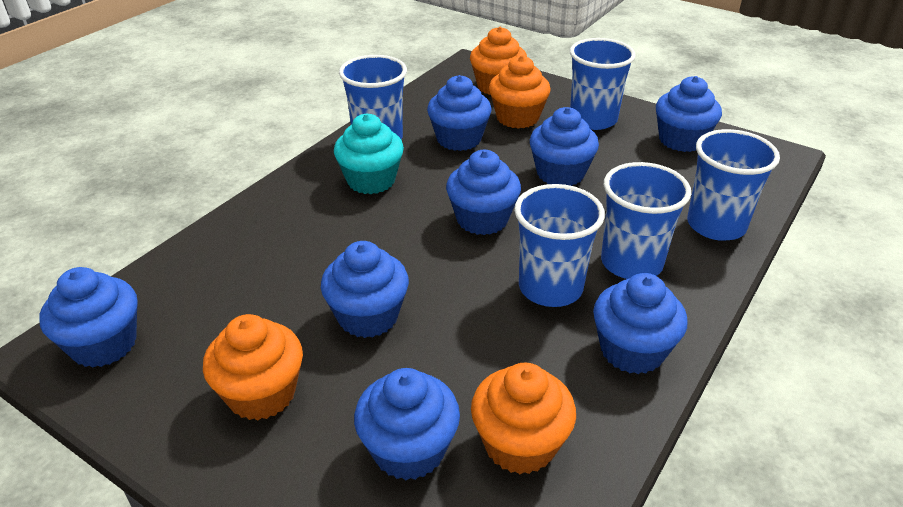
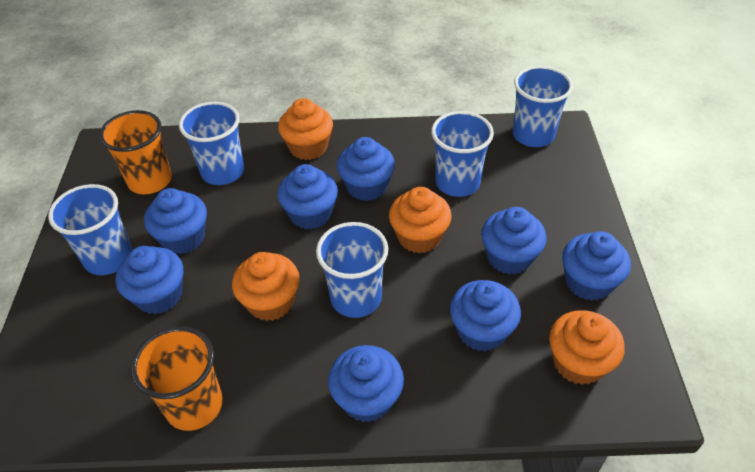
orange cup: 0 -> 2
turquoise cupcake: 1 -> 0

